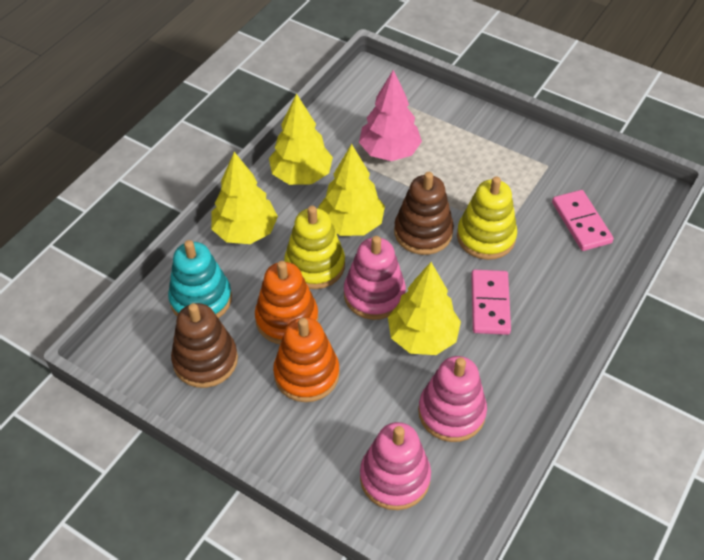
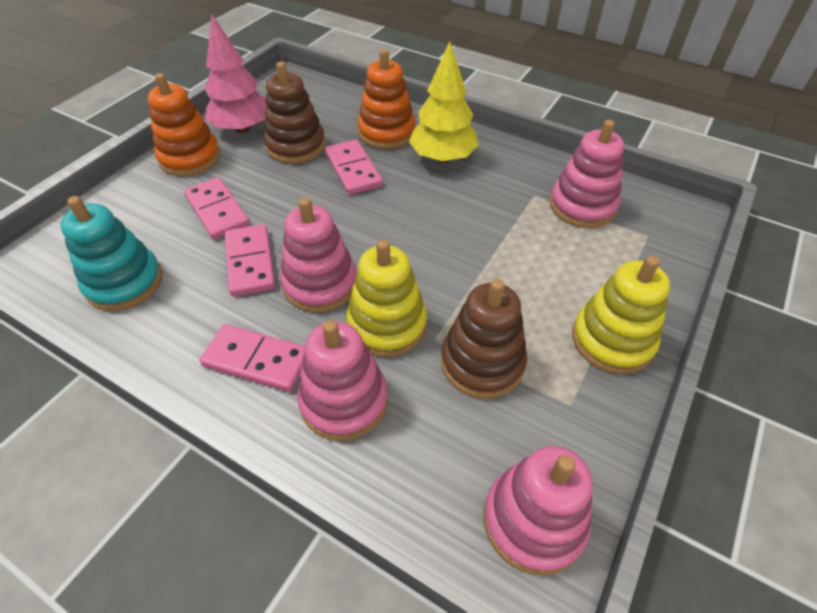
pink domino: 2 -> 4
pink stacking toy: 3 -> 4
yellow tree: 4 -> 1

